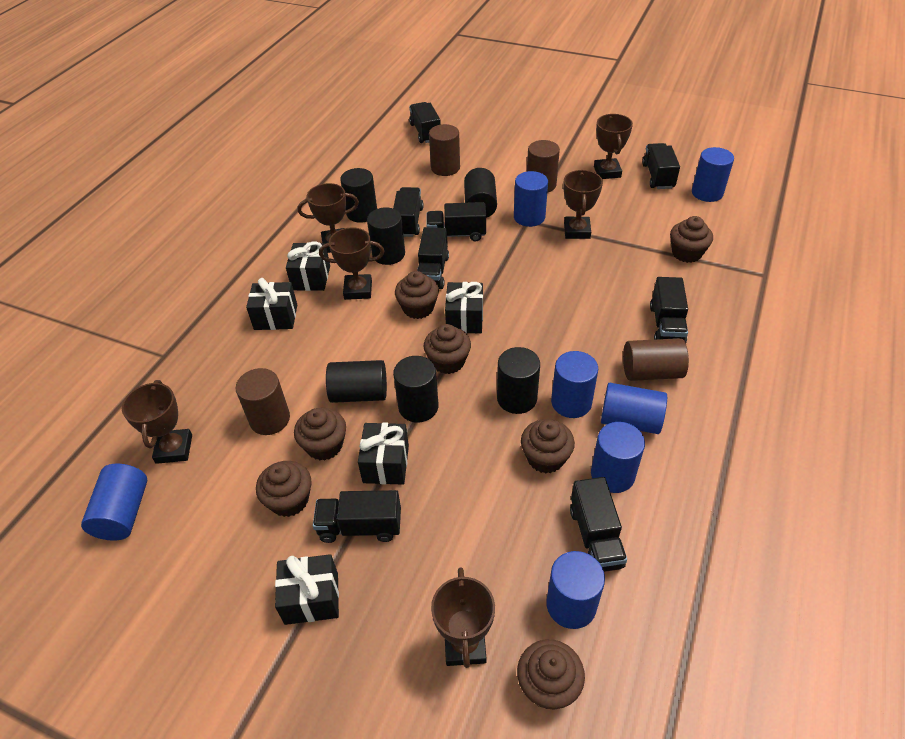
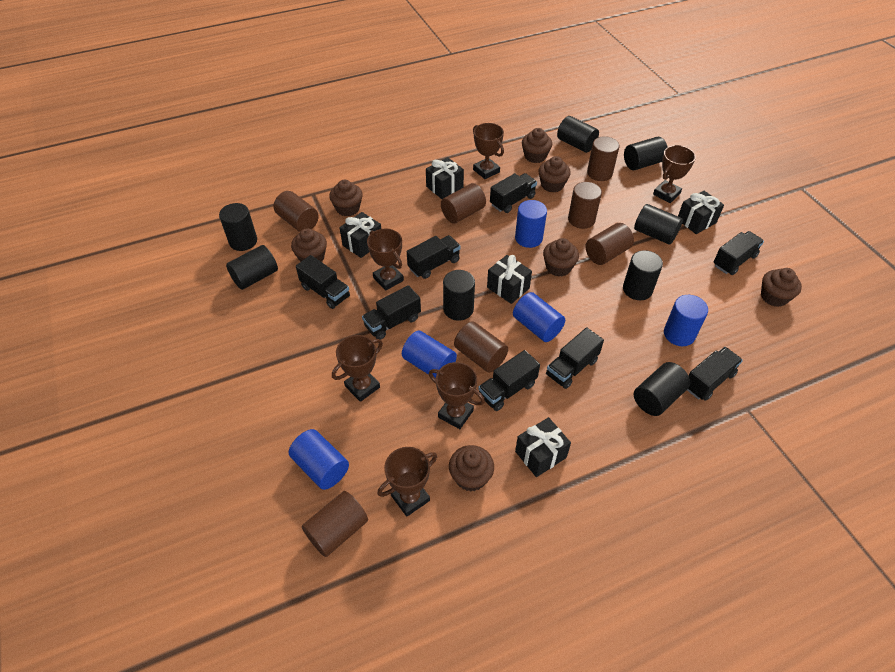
black cylinder: 6 -> 8
blue cylinder: 7 -> 5
brown cylinder: 4 -> 7

